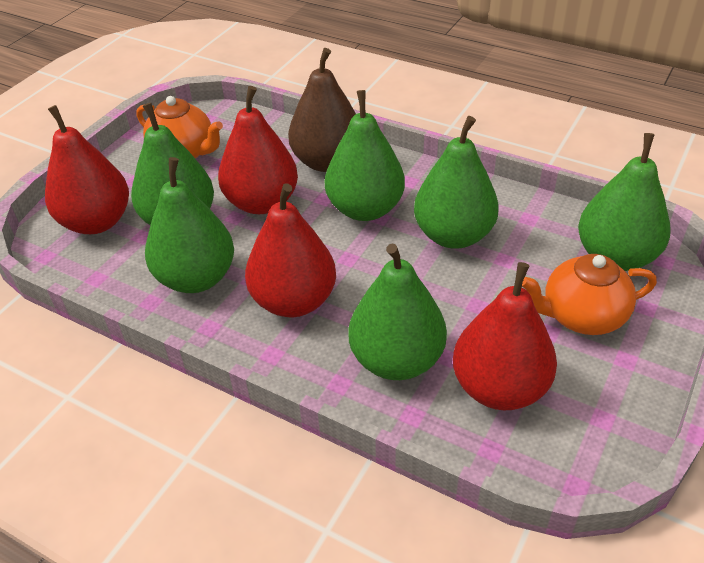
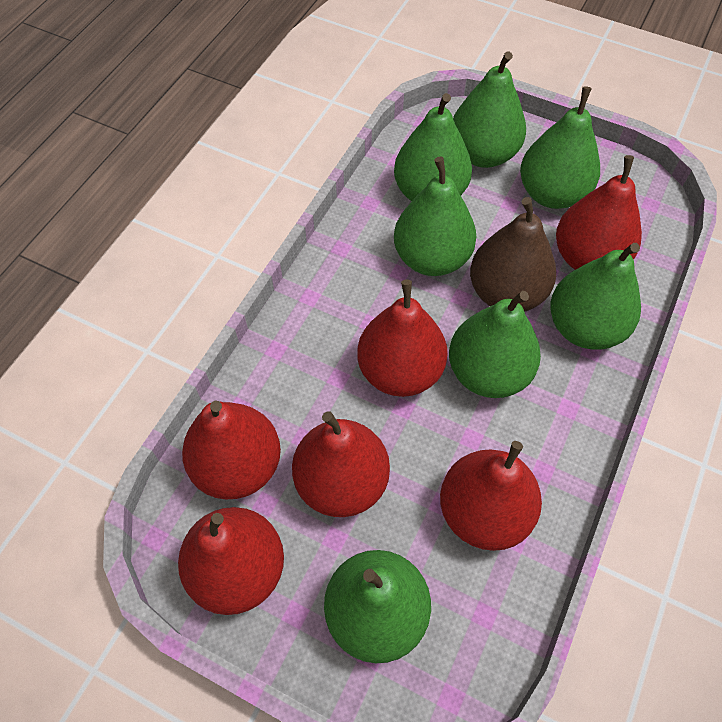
green pear: 6 -> 7
orange teapot: 2 -> 0
red pear: 4 -> 6

